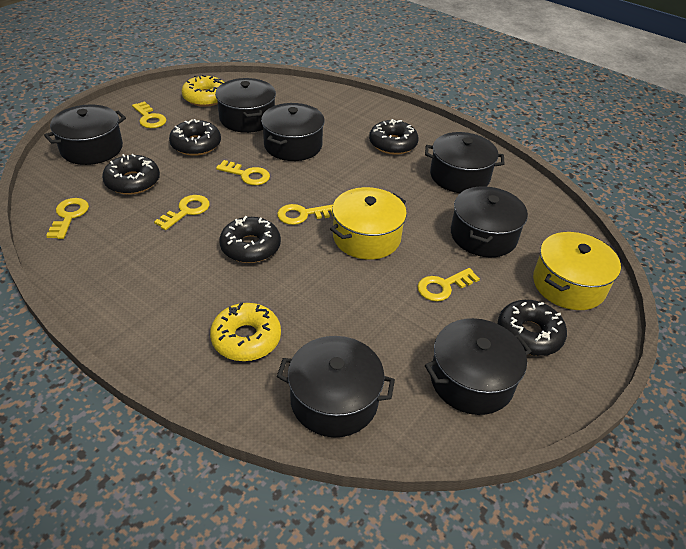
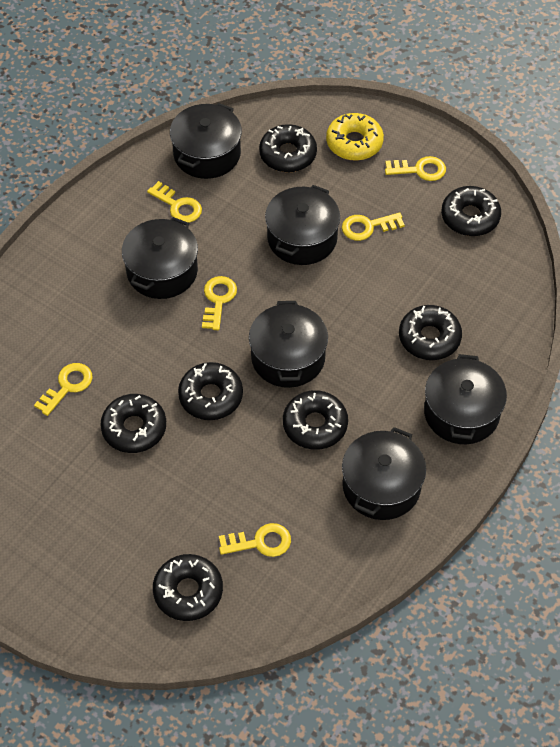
black donut: 5 -> 7
black pot: 7 -> 6
yellow donut: 2 -> 1
yellow pot: 2 -> 0

